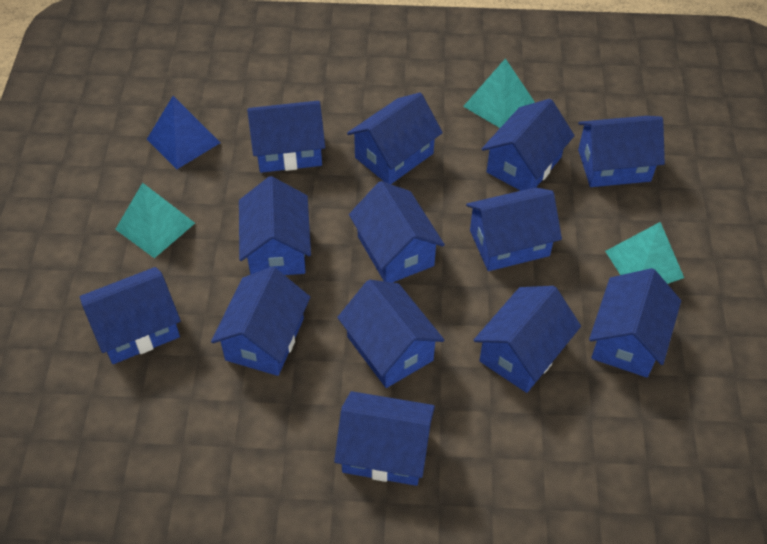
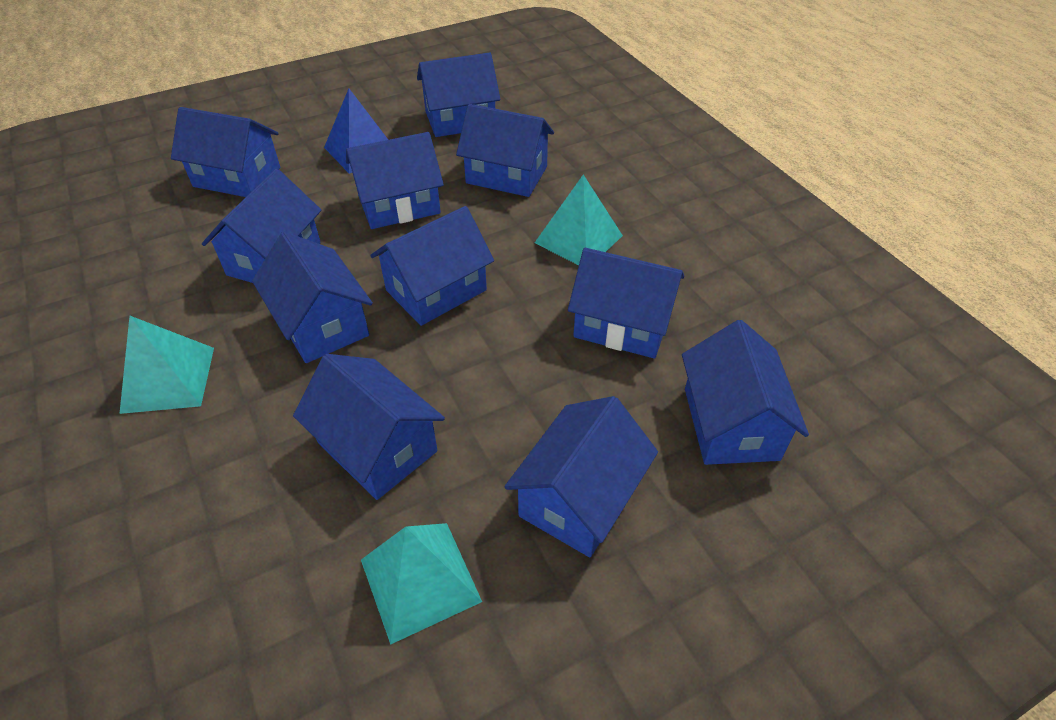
blue house: 13 -> 11

